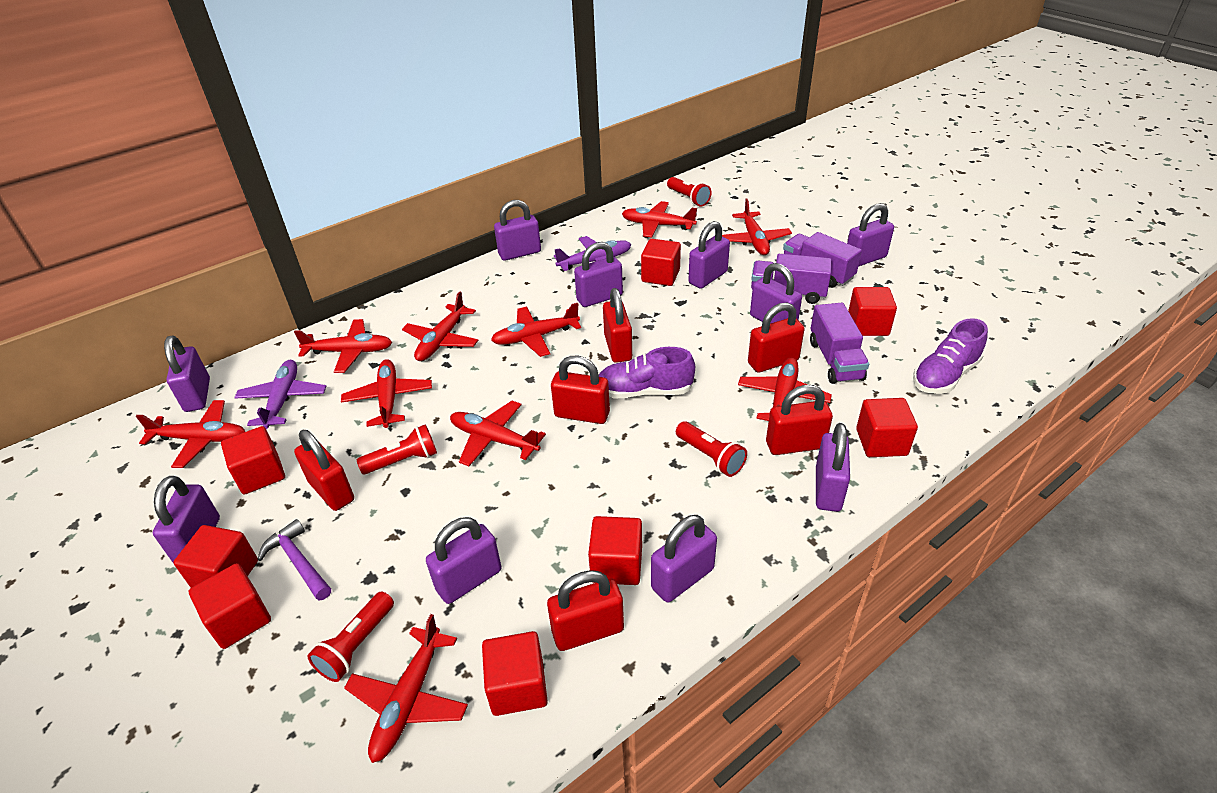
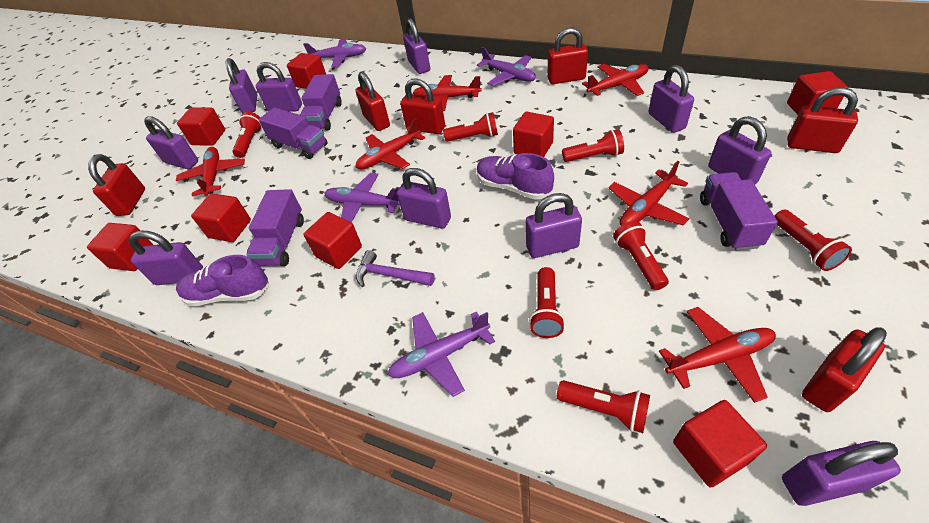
purple plane: 2 -> 4
purple truck: 3 -> 4
red flashlight: 4 -> 7
red plane: 10 -> 6

